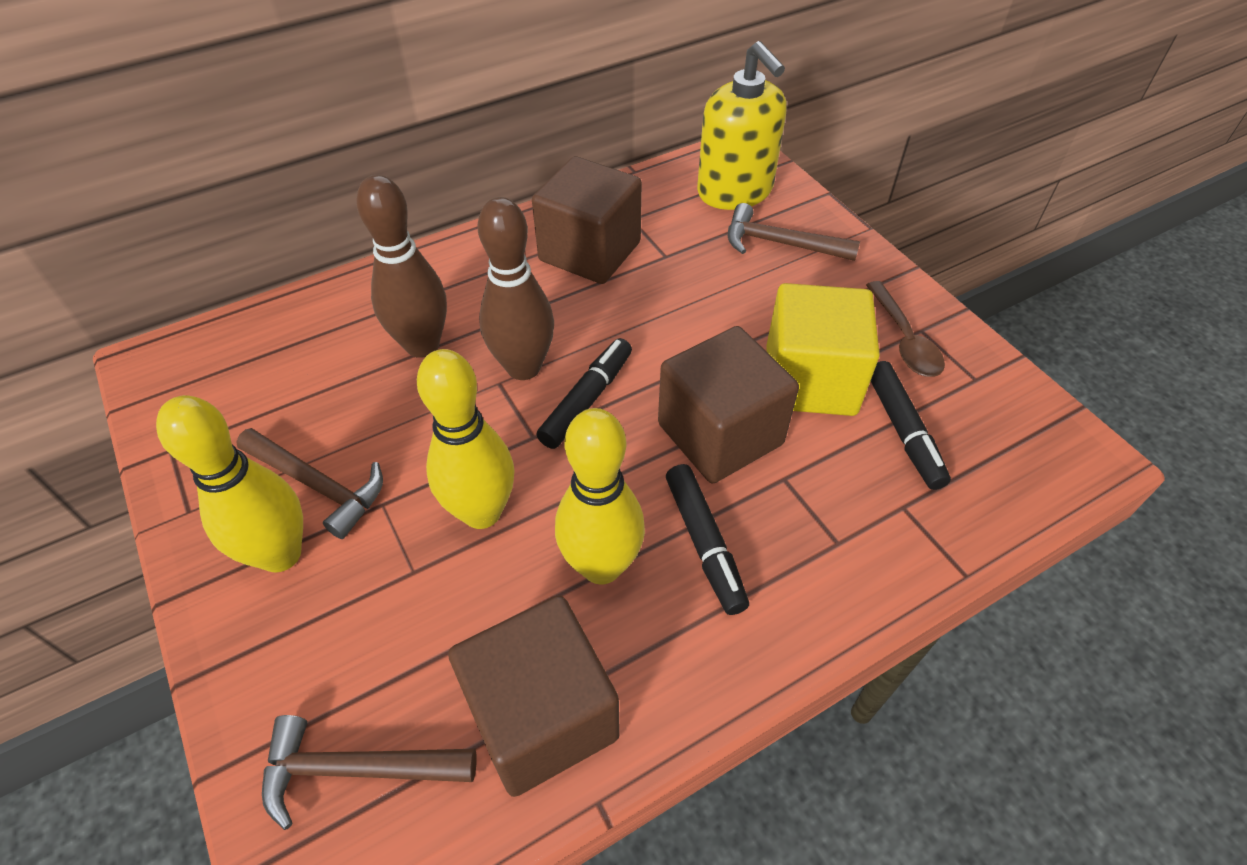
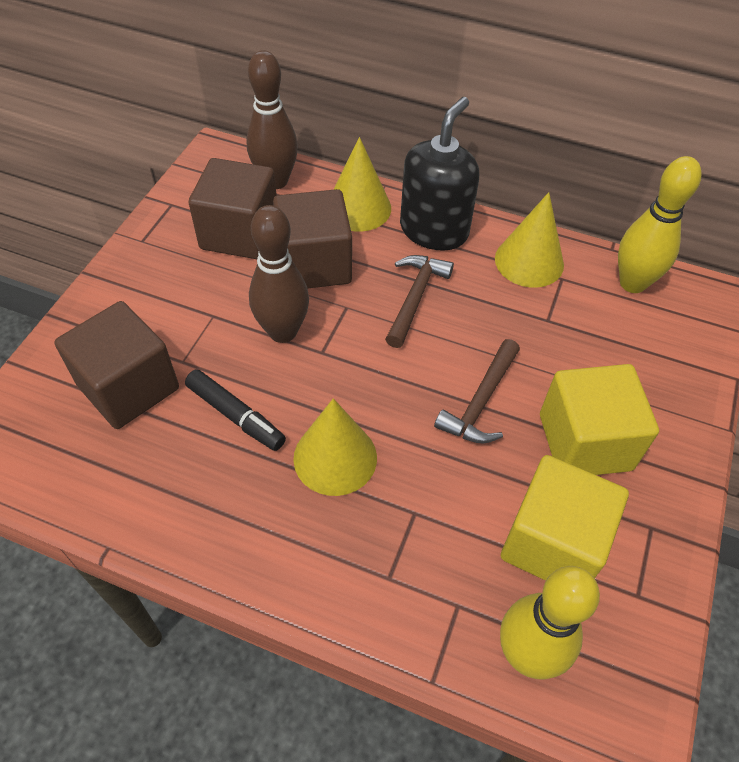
black marker: 3 -> 1
black soap dispenser: 0 -> 1
brown hammer: 3 -> 2
brown spoon: 1 -> 0
yellow bowling pin: 3 -> 2
yellow cone: 0 -> 3
yellow cube: 1 -> 2
yellow soap dispenser: 1 -> 0

